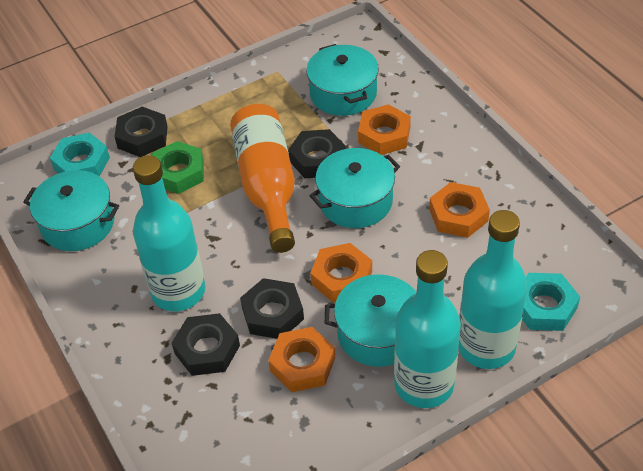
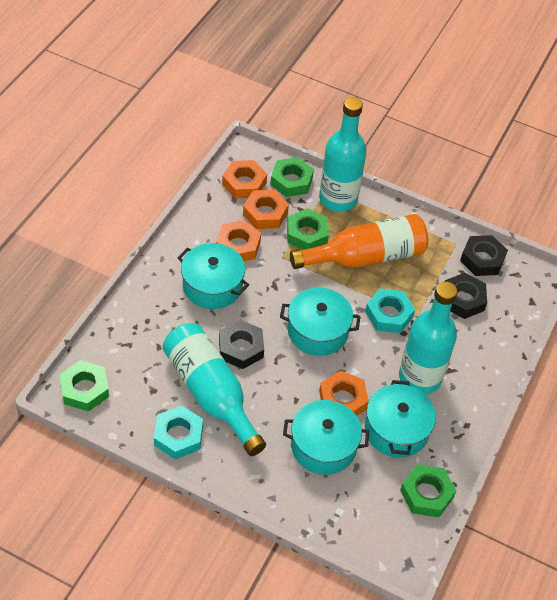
black nut: 4 -> 3
green nut: 1 -> 4

